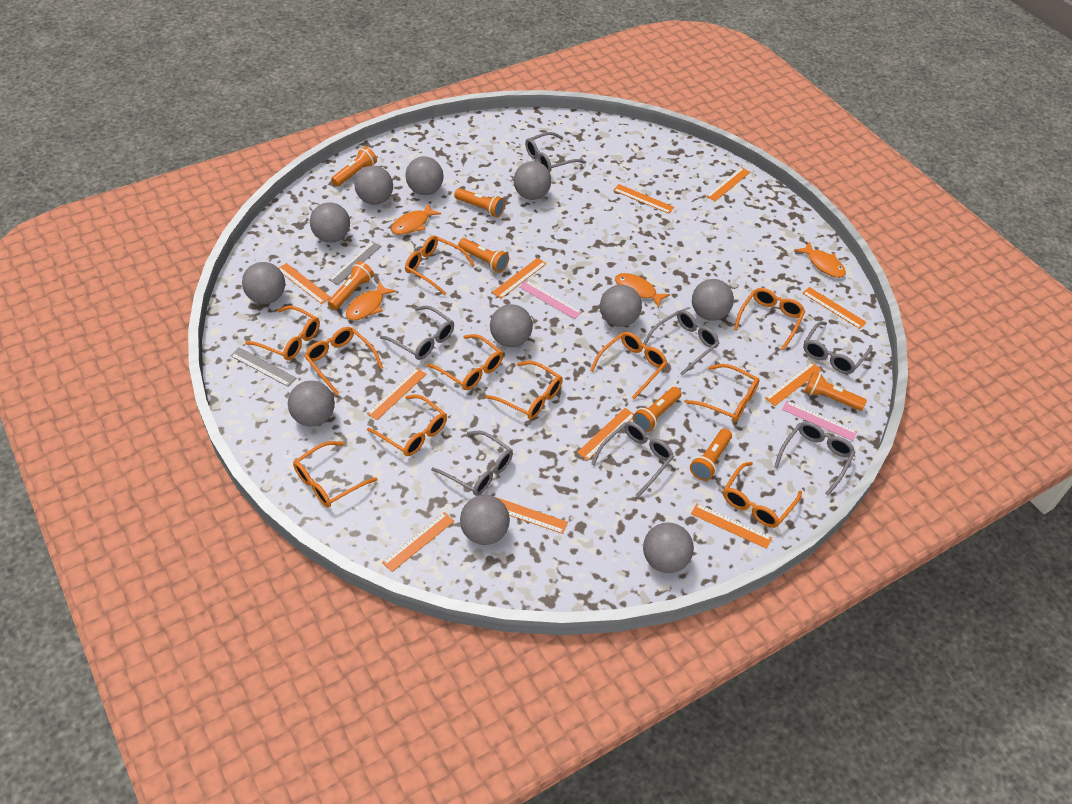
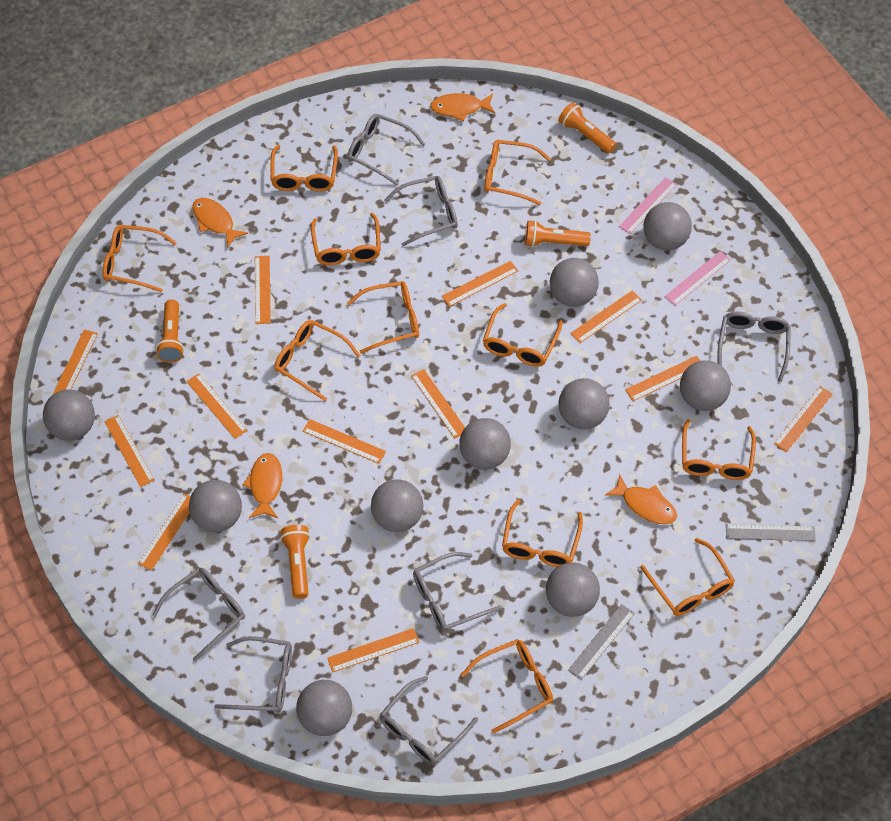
grey ball: 11 -> 10
orange flashlight: 7 -> 4
orange ruler: 11 -> 12

